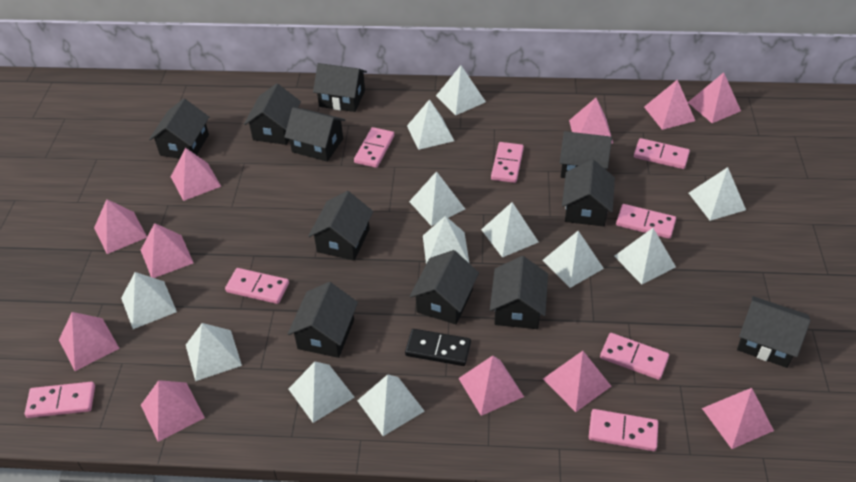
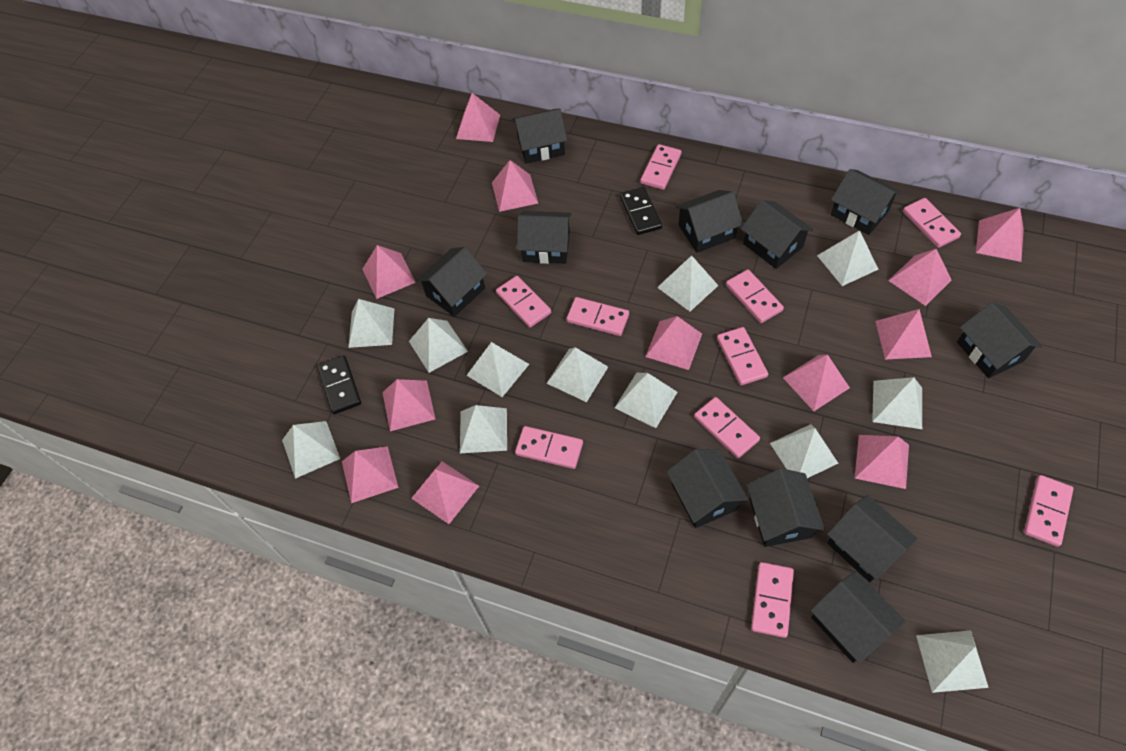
black domino: 1 -> 2
pink domino: 8 -> 10
pink pyramid: 11 -> 12

